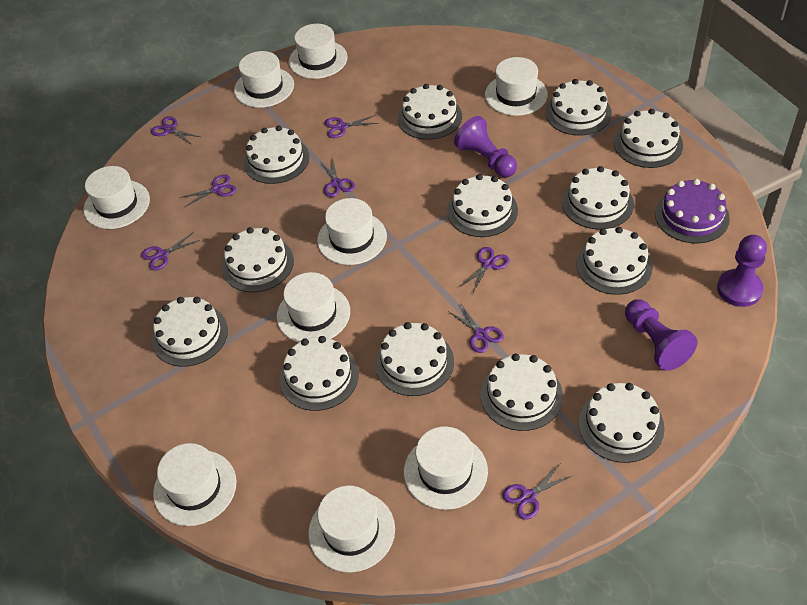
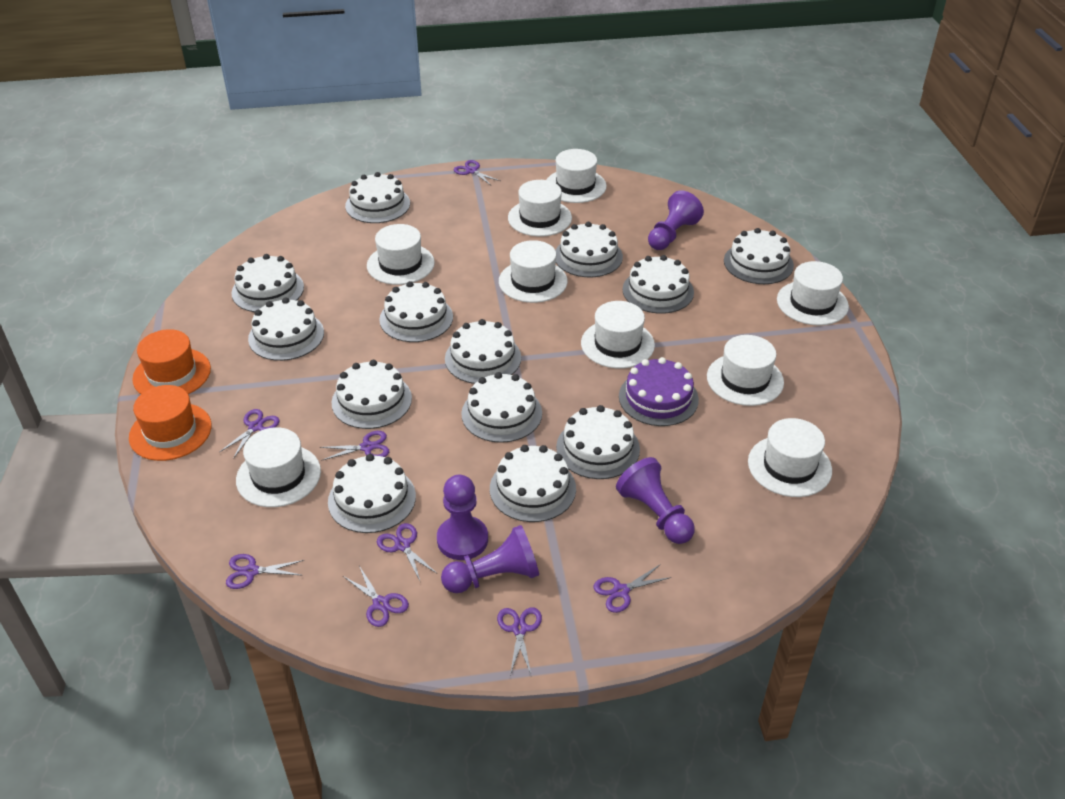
orange hat: 0 -> 2
purple pawn: 3 -> 4

